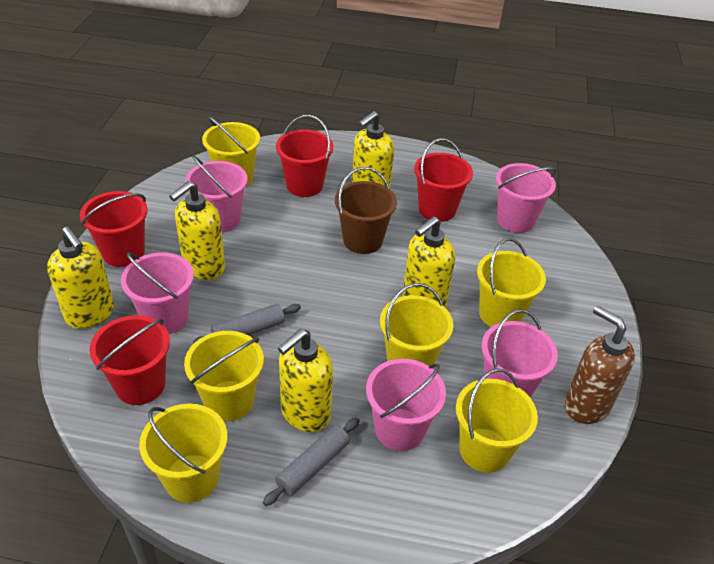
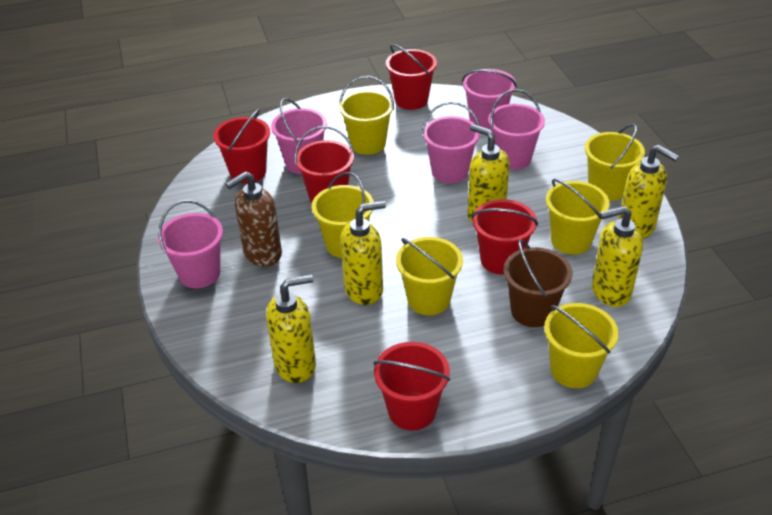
grey rolling pin: 2 -> 0
red bucket: 4 -> 5

